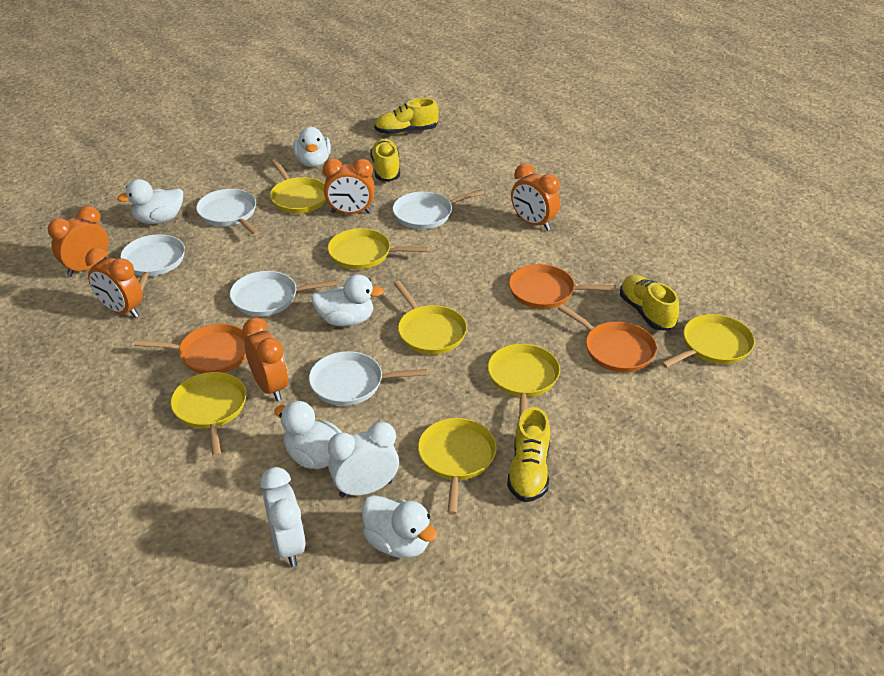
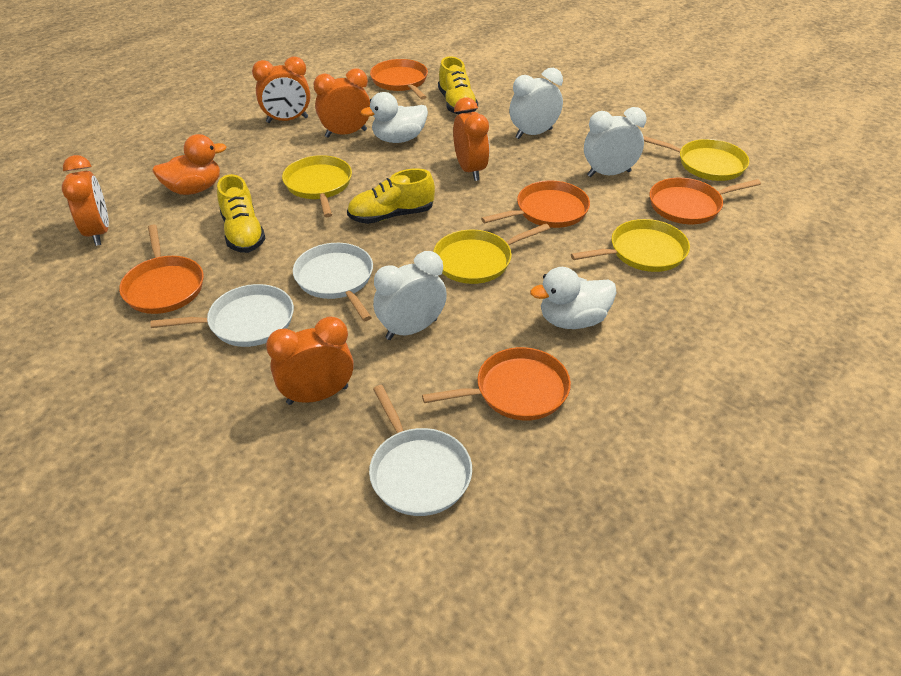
orange duck: 0 -> 1
orange pan: 3 -> 5
white clock: 2 -> 3
white duck: 5 -> 2
white pan: 5 -> 3
yellow pan: 7 -> 4
yellow shoe: 4 -> 3

